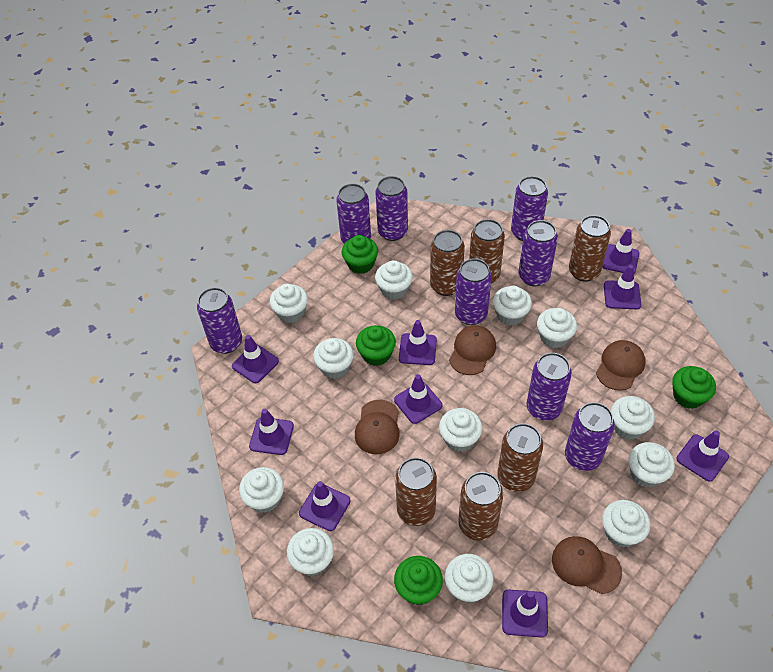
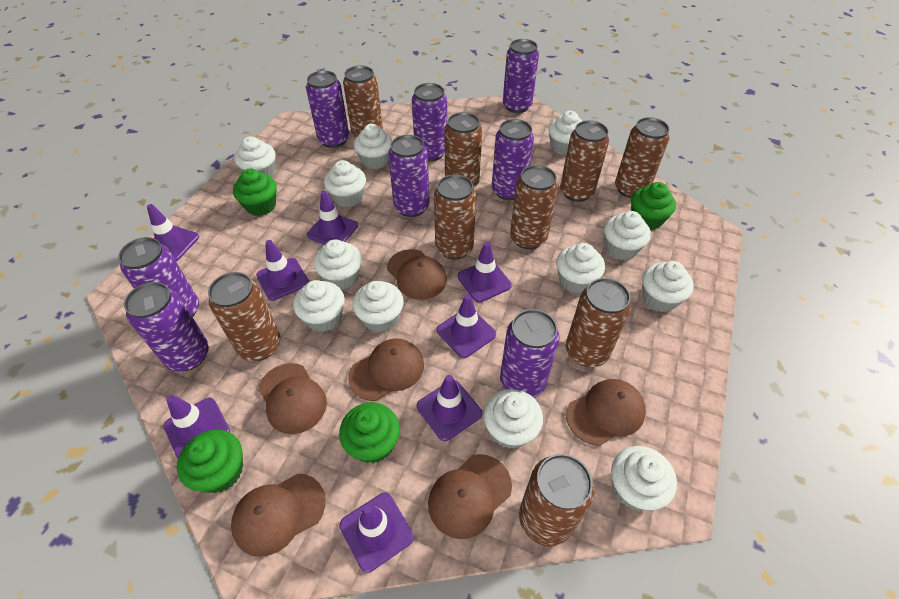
brown can: 6 -> 9
brown cap: 4 -> 6
purple traffic cone: 9 -> 8

